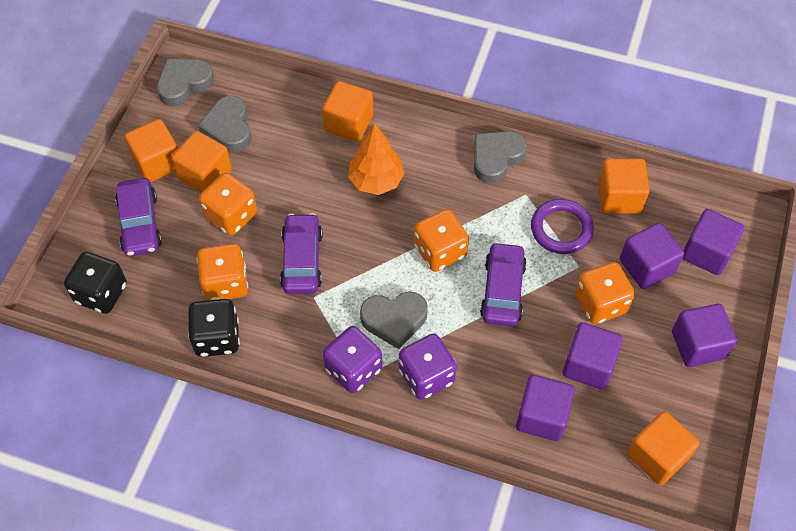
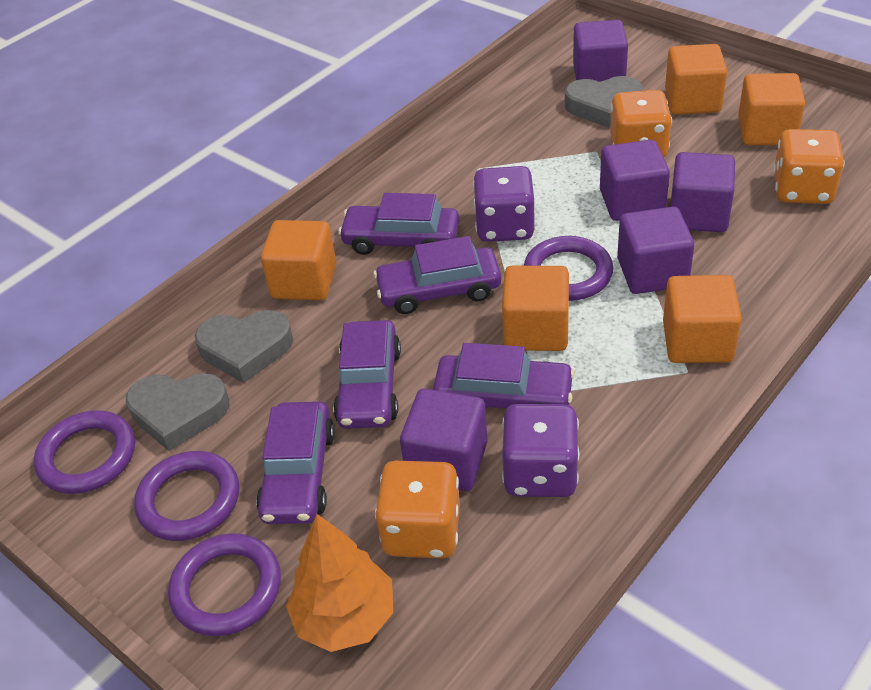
black dice: 2 -> 0
grey heart: 4 -> 3
orange dice: 4 -> 3
purple car: 3 -> 5
purple ring: 1 -> 4

